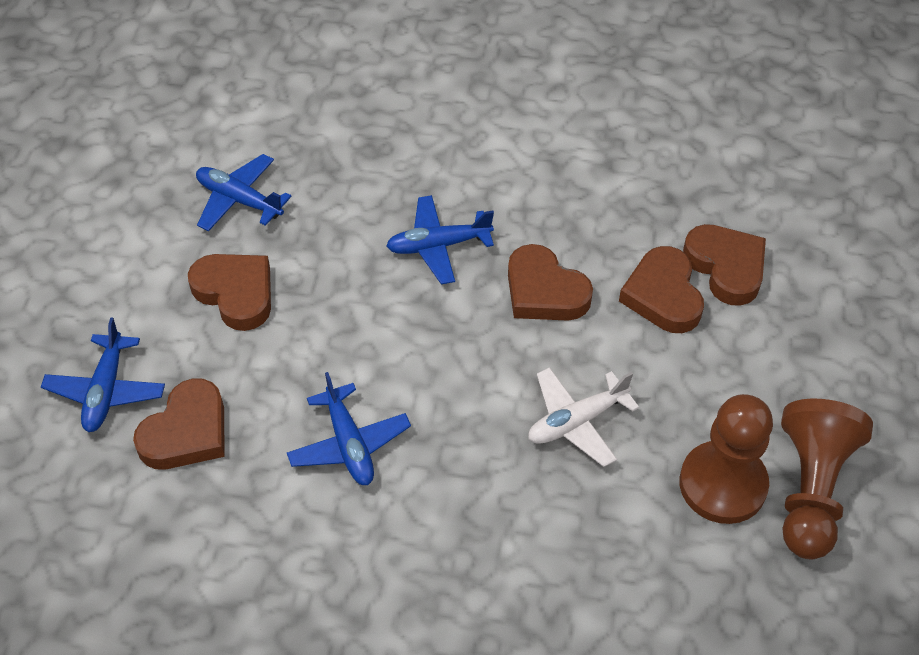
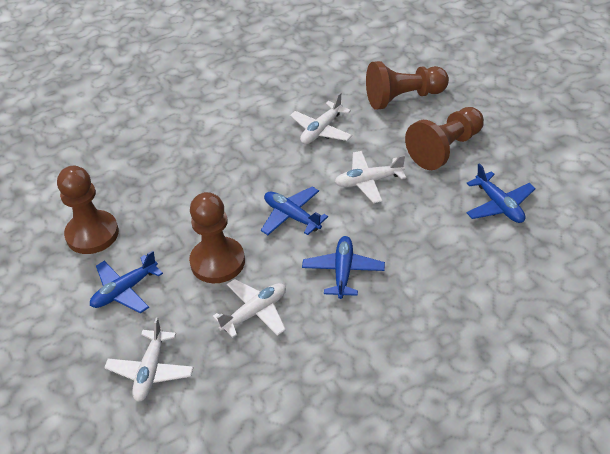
brown heart: 5 -> 0
brown pawn: 2 -> 4
white plane: 1 -> 4

